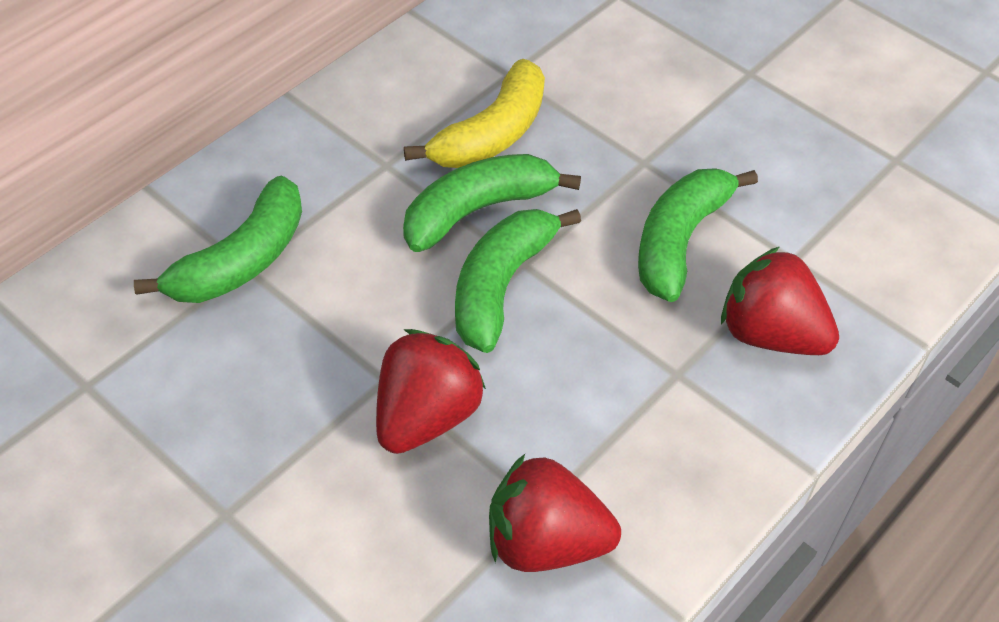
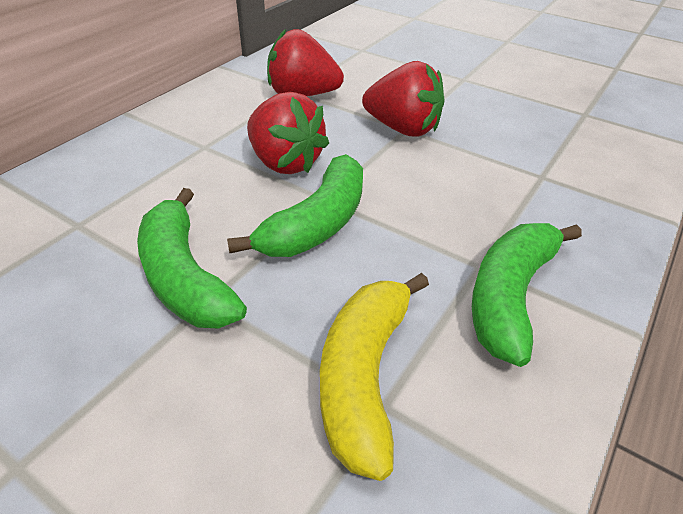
green banana: 4 -> 3

